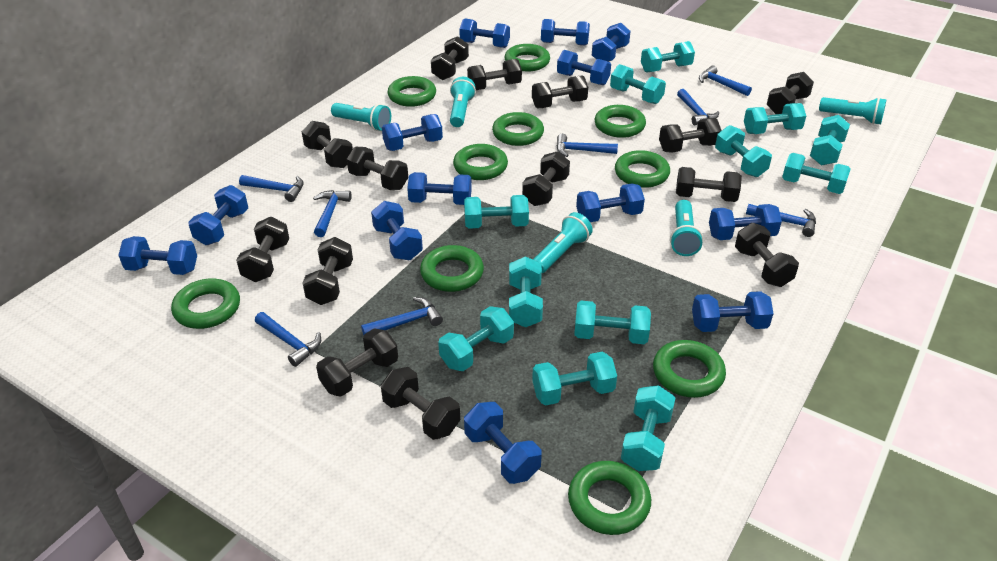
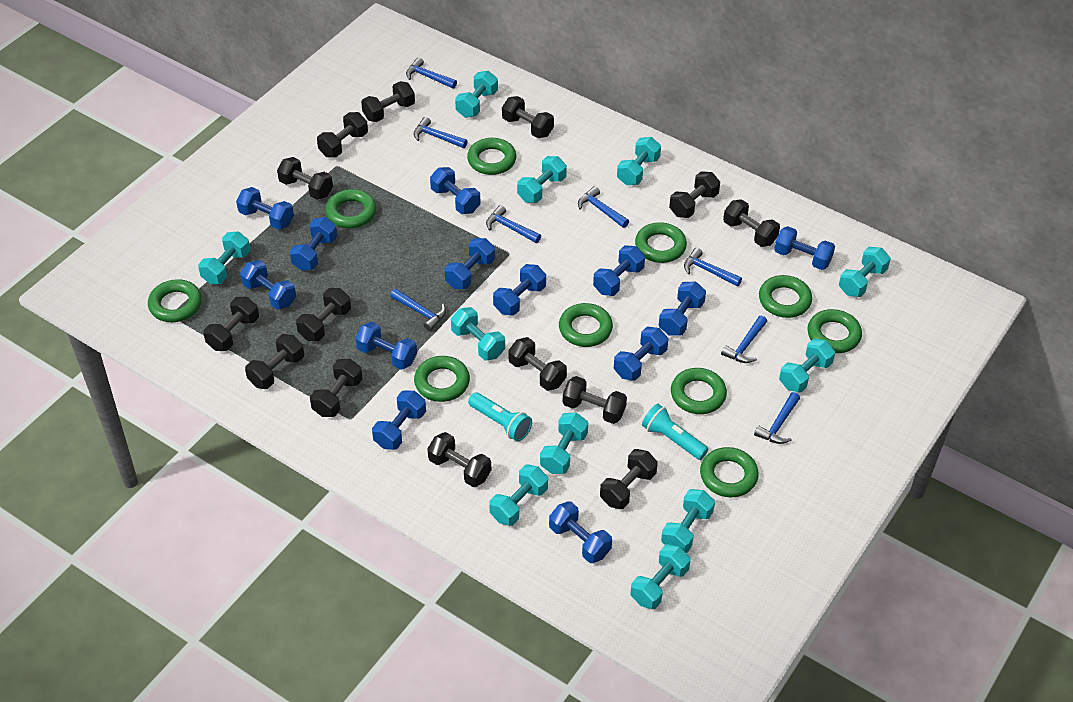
turquoise dumbbell: 12 -> 11
turquoise flashlight: 5 -> 2

